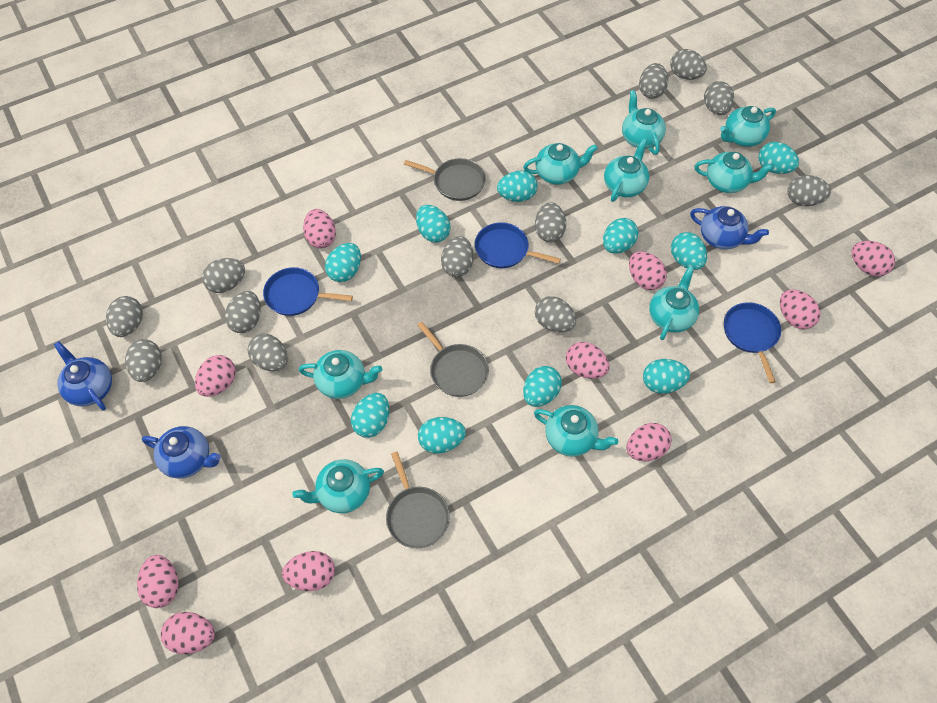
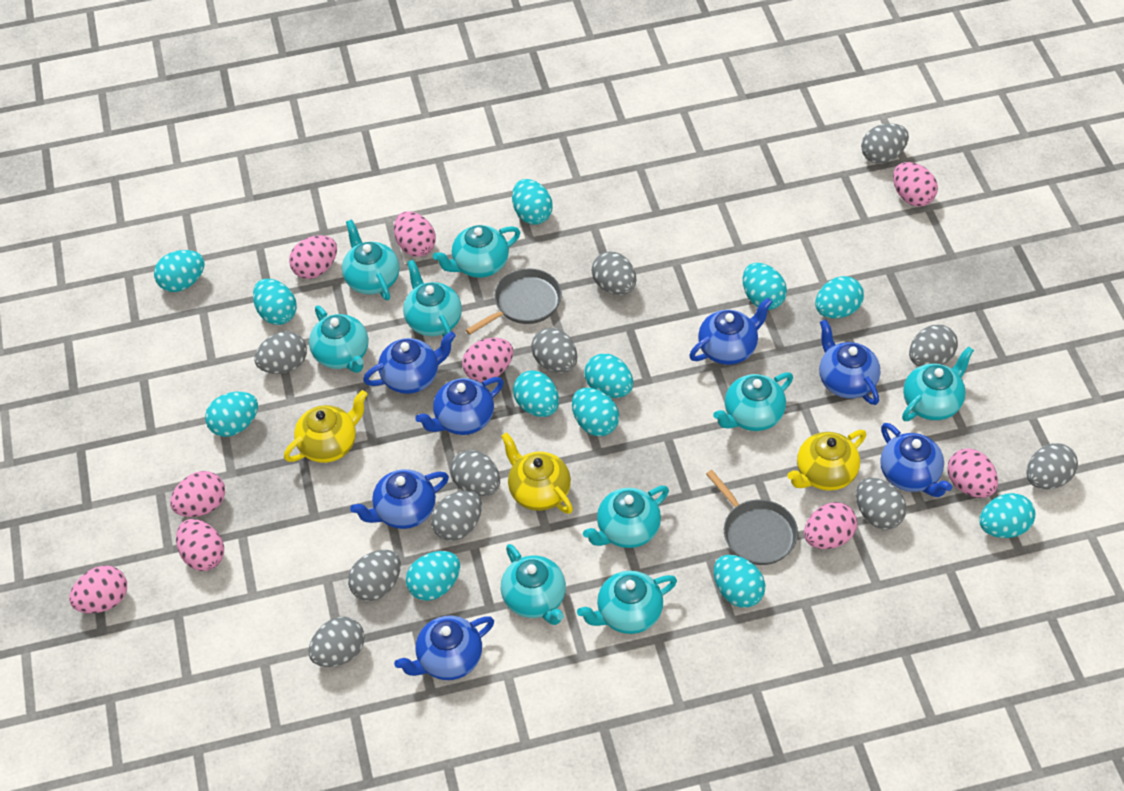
blue pan: 3 -> 0
blue teapot: 3 -> 7
grey egg: 12 -> 11
grey pan: 3 -> 2
pink egg: 10 -> 9
turquoise egg: 10 -> 12
yellow teapot: 0 -> 3

